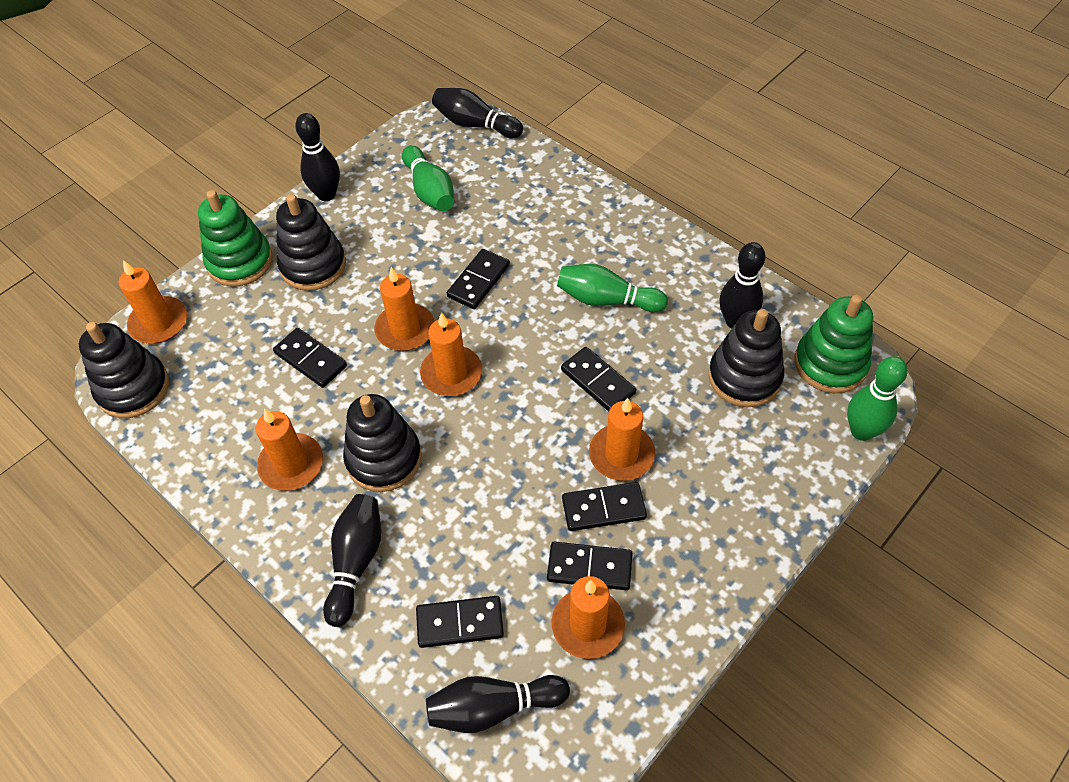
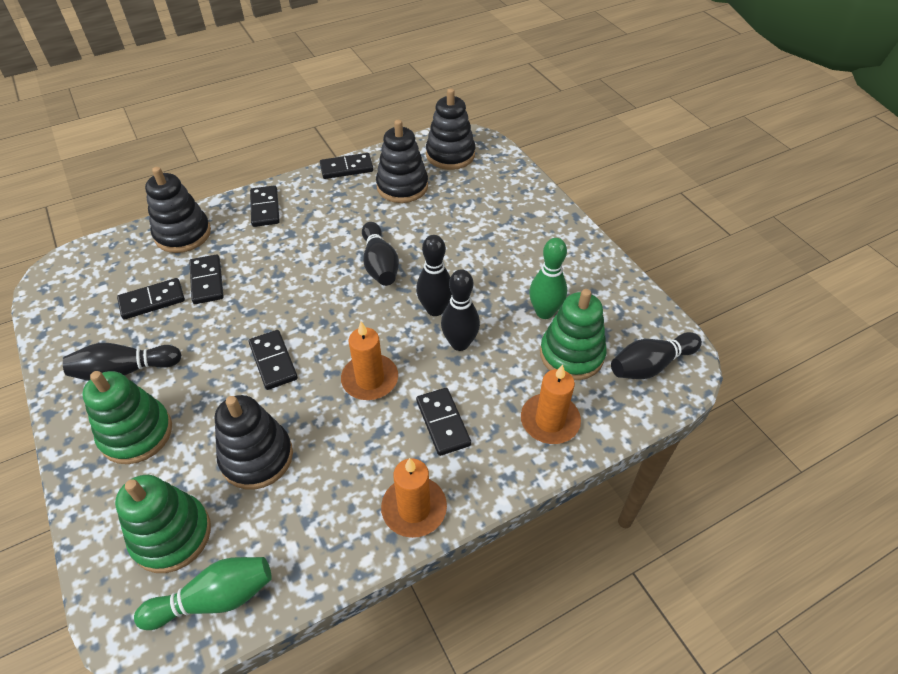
green bowling pin: 3 -> 2
green stacking toy: 2 -> 3
orange candle: 6 -> 3

